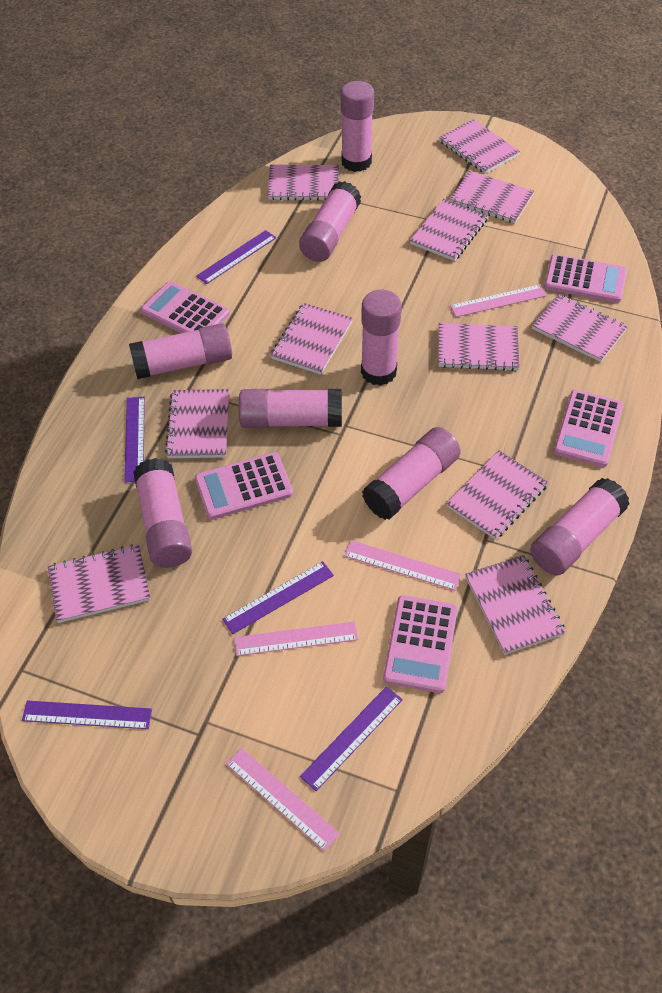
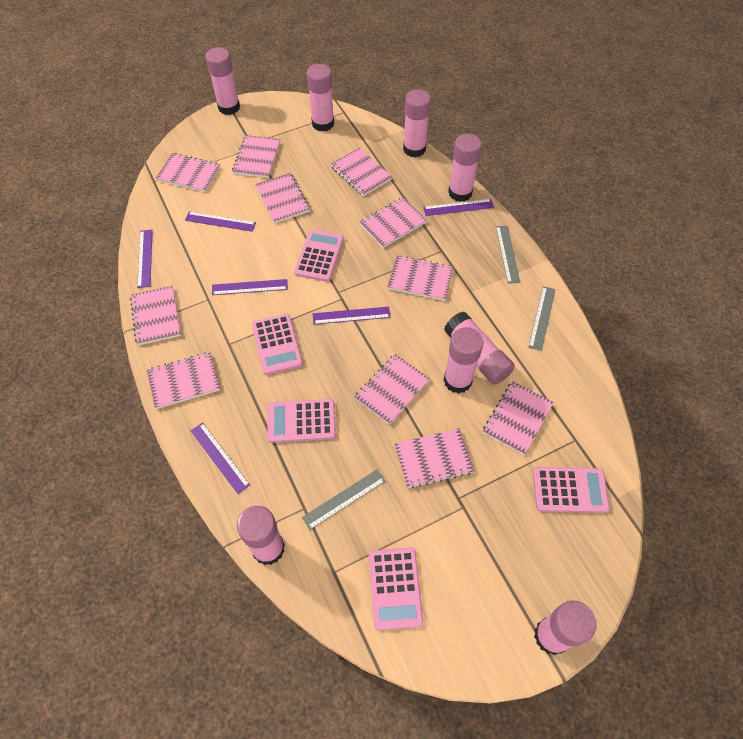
grey ruler: 0 -> 3
pink ruler: 4 -> 0
purple ruler: 5 -> 6

